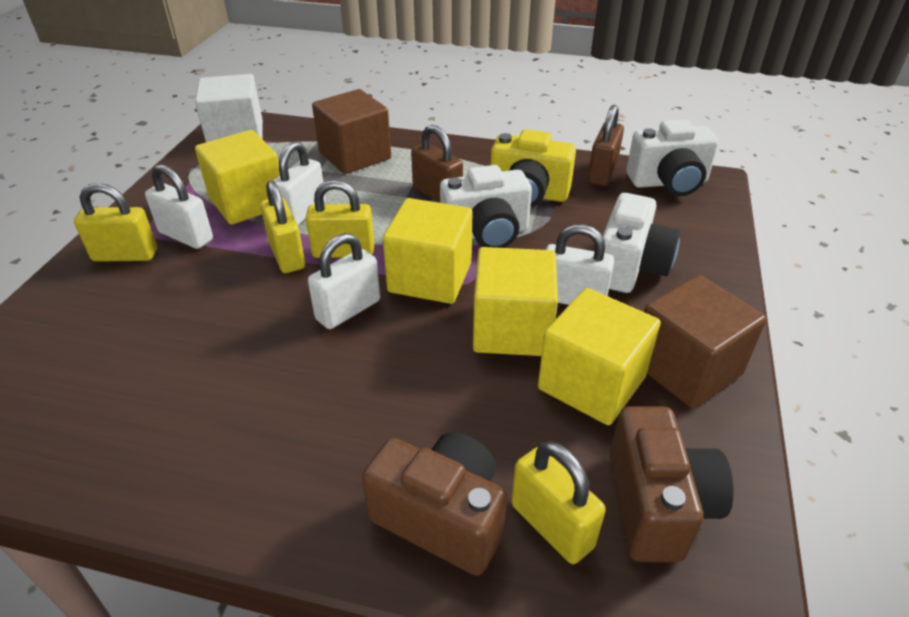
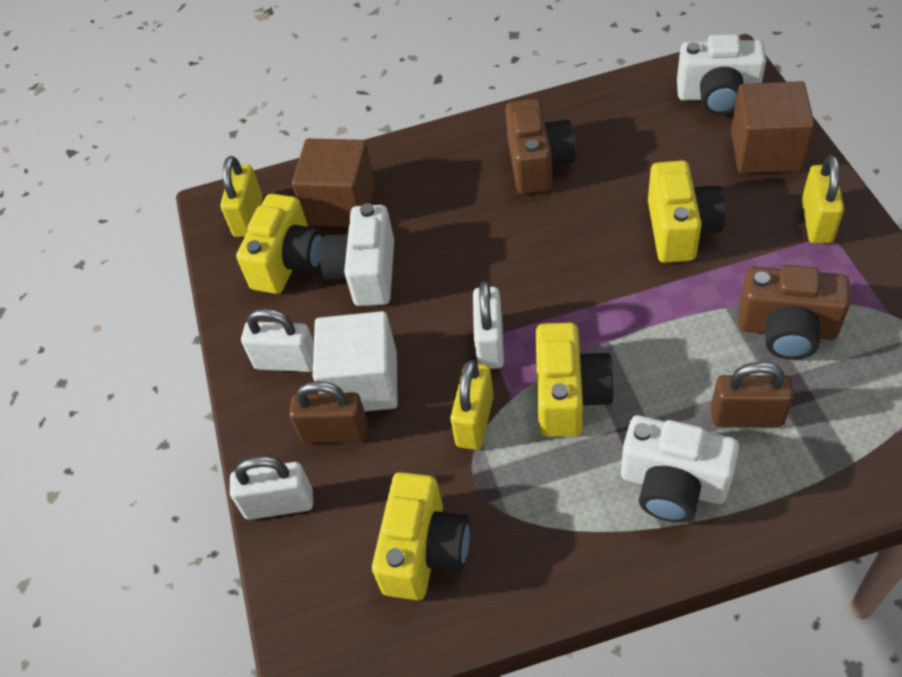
white padlock: 4 -> 3
yellow camera: 1 -> 4
yellow cube: 4 -> 0
yellow padlock: 4 -> 3

